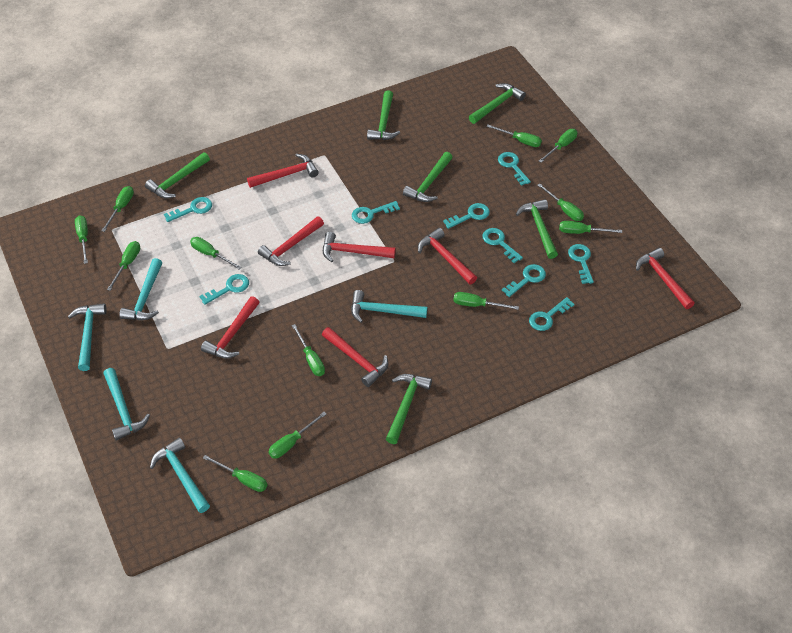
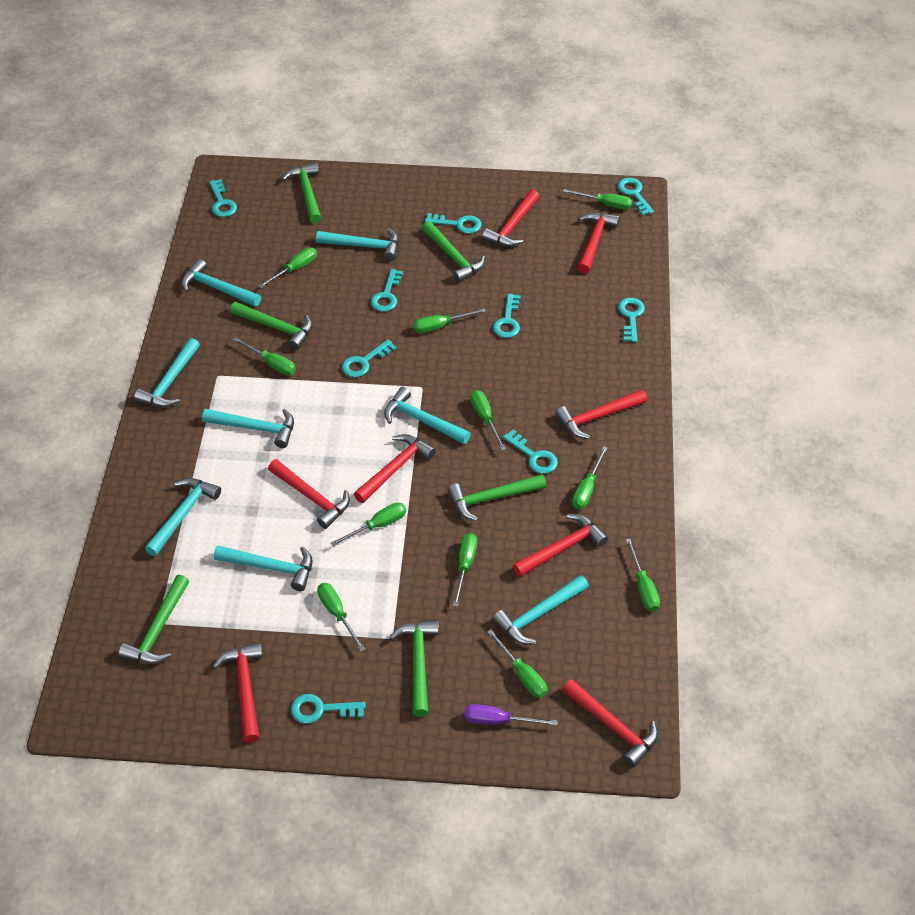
green screwdriver: 12 -> 11
purple screwdriver: 0 -> 1
red hammer: 7 -> 8
turquoise hammer: 5 -> 8

